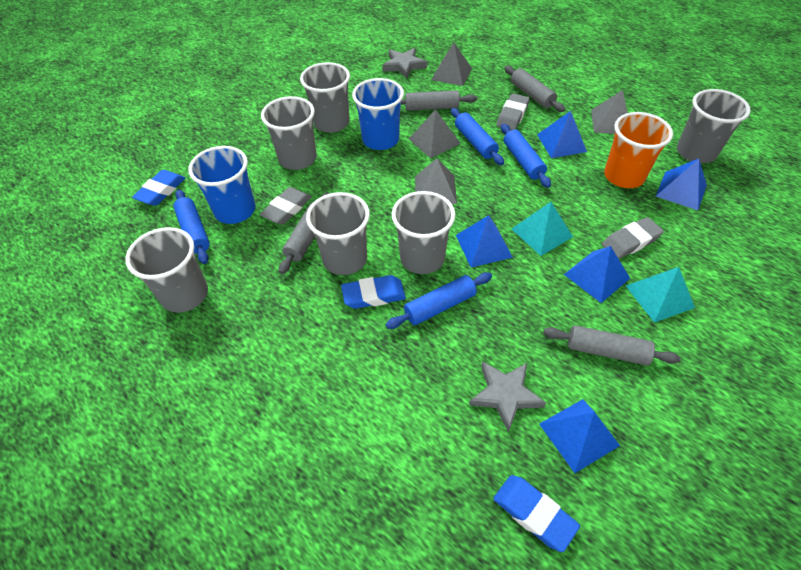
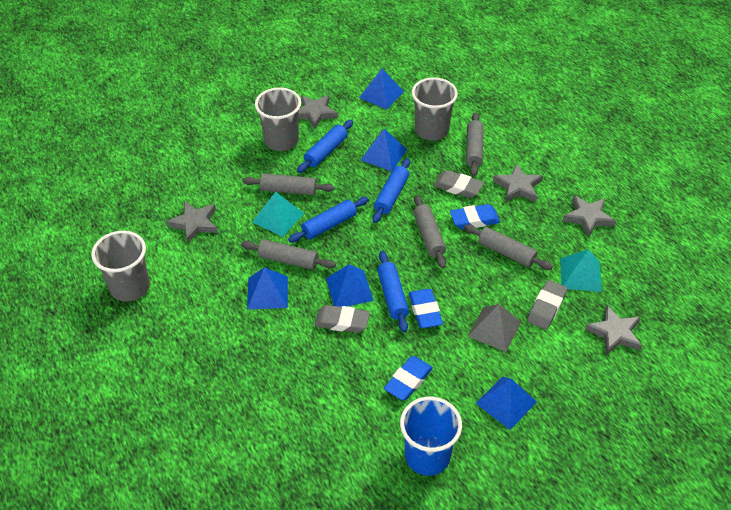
blue cup: 2 -> 1
grey cup: 6 -> 3
grey pyramid: 4 -> 1
grey rolling pin: 4 -> 5
grey star: 2 -> 5
orange cup: 1 -> 0

